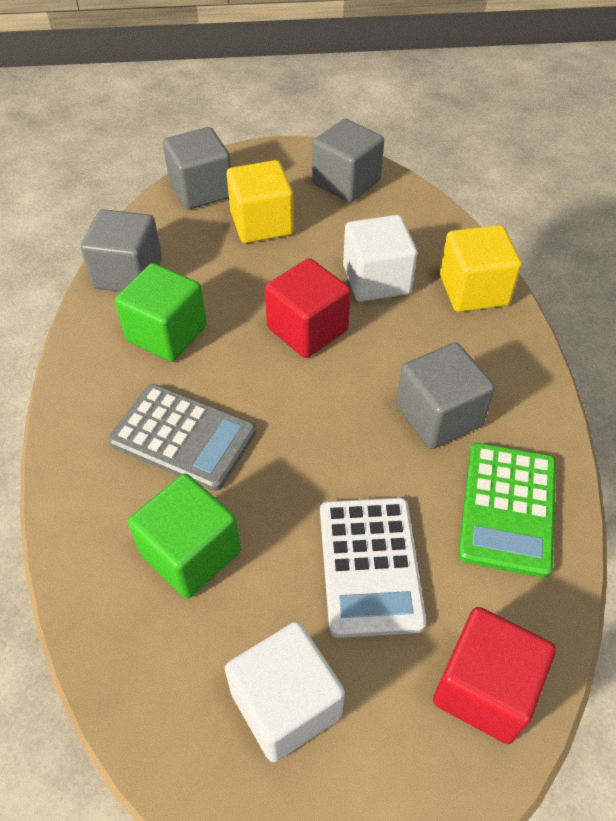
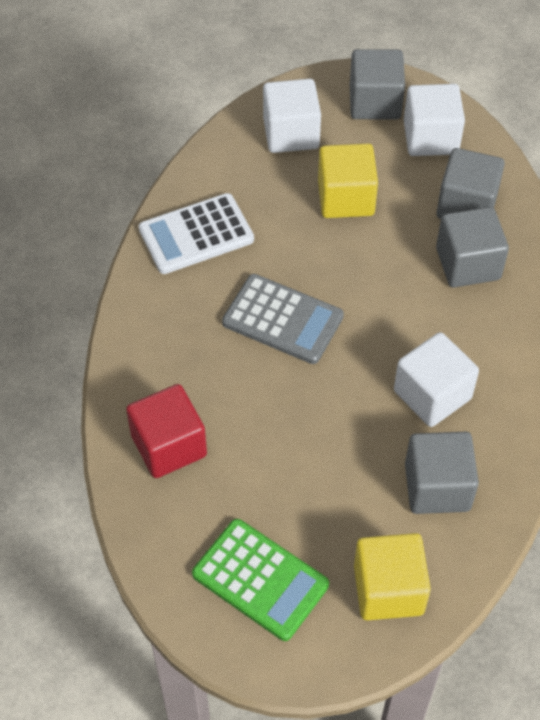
green cube: 2 -> 0
red cube: 2 -> 1
white cube: 2 -> 3

